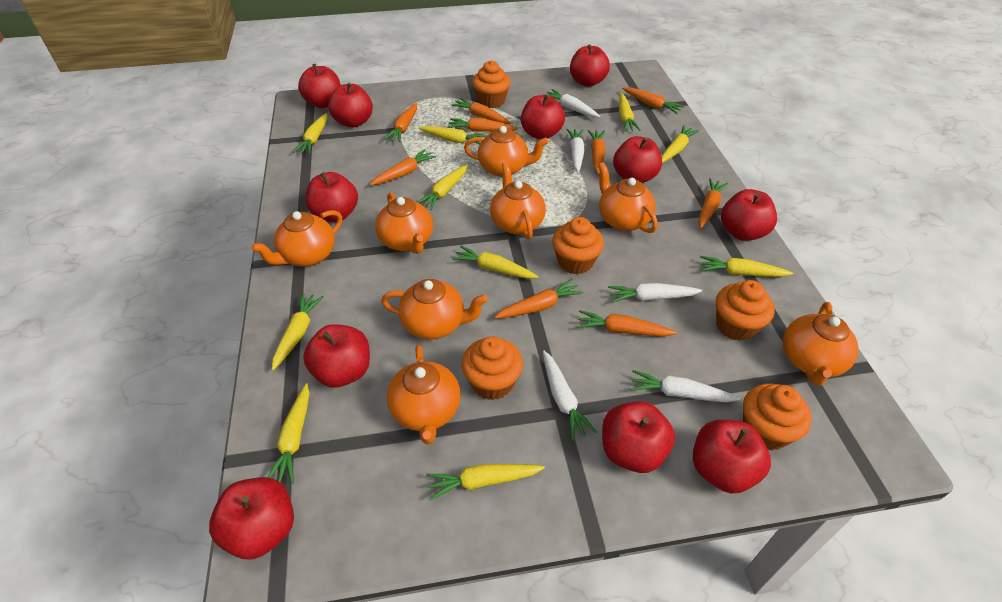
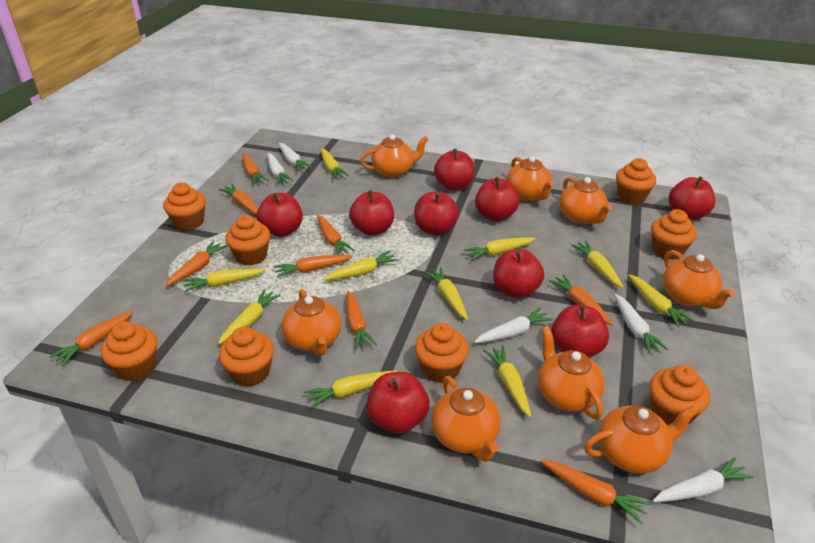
orange cupcake: 5 -> 8
red apple: 11 -> 9

